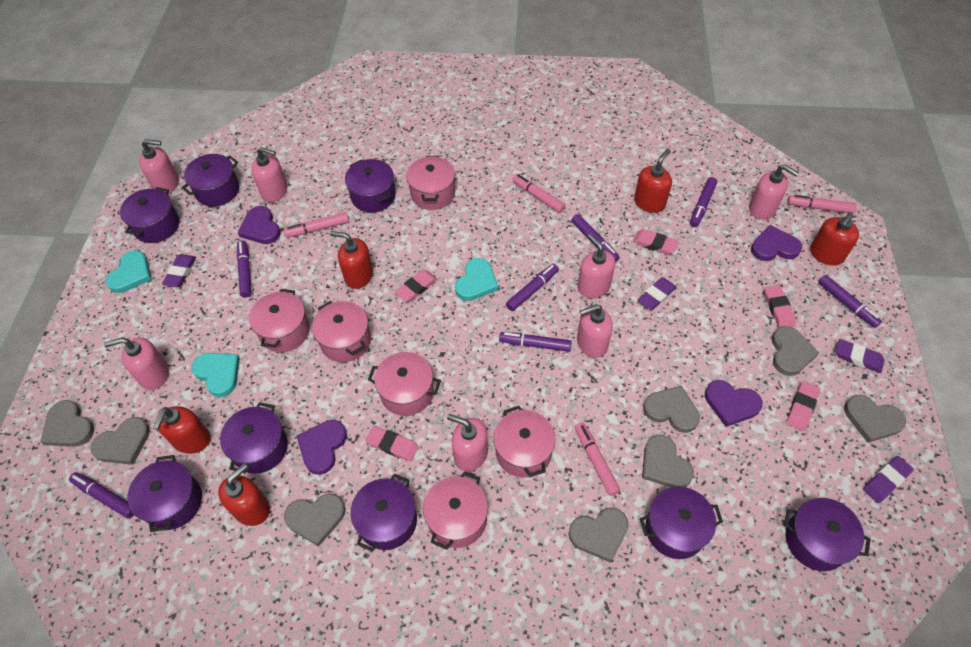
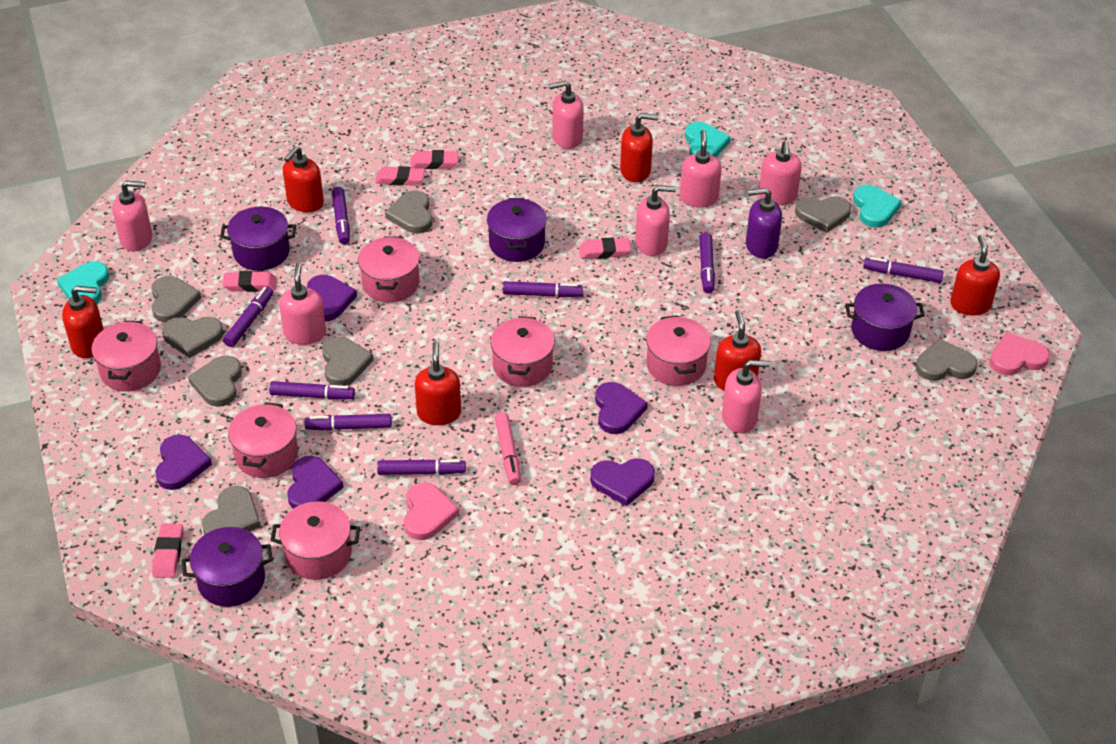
pink heart: 0 -> 2
pink marker: 4 -> 1
purple eraser: 4 -> 0
purple heart: 4 -> 5
purple marker: 7 -> 8
purple pot: 8 -> 4
purple soap dispenser: 0 -> 1
red soap dispenser: 5 -> 6

